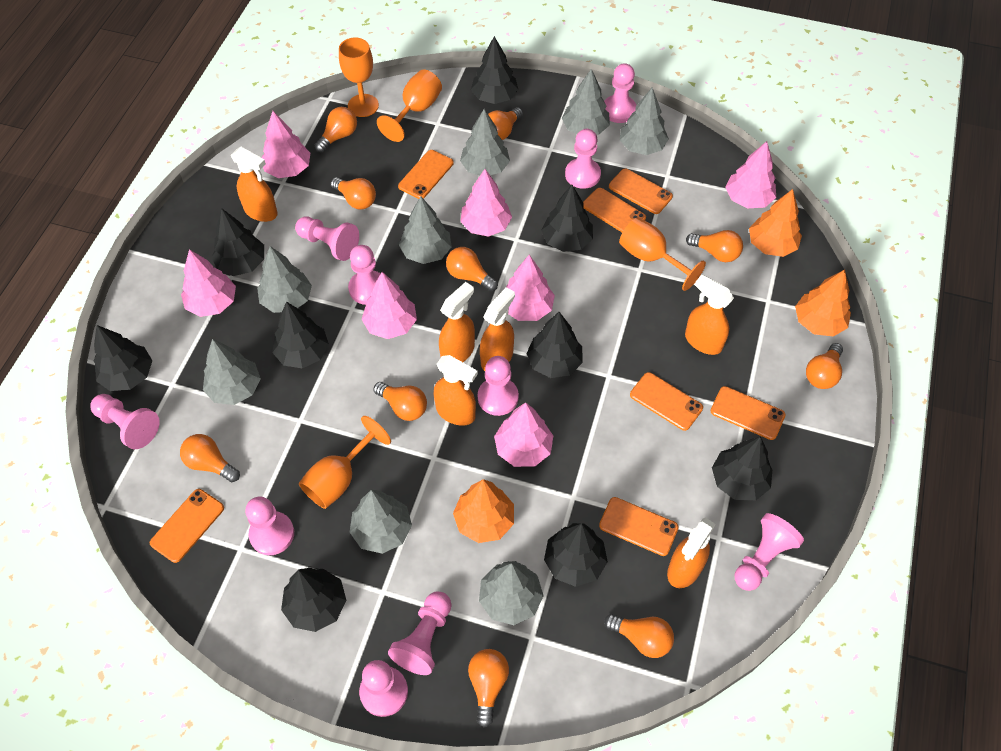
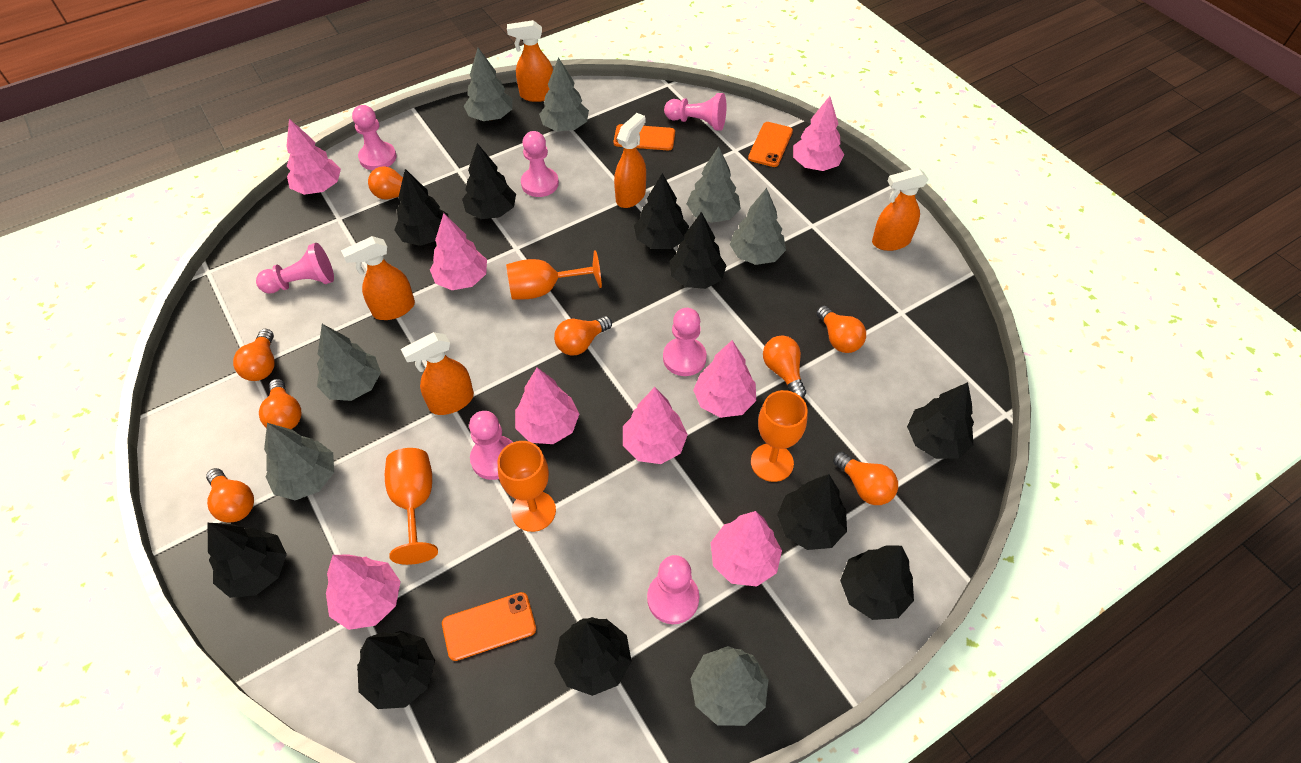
black tree: 9 -> 10
grey tree: 8 -> 7
orange light bulb: 10 -> 8
orange phone: 7 -> 3
orange spray bottle: 6 -> 5
orange tree: 3 -> 0
pink pawn: 10 -> 7
pink tree: 7 -> 8

